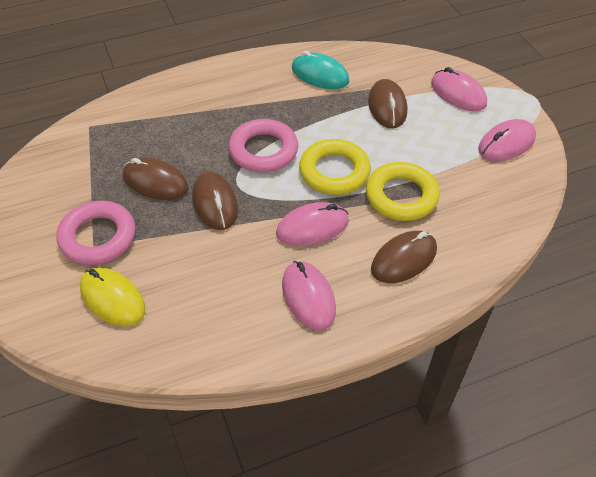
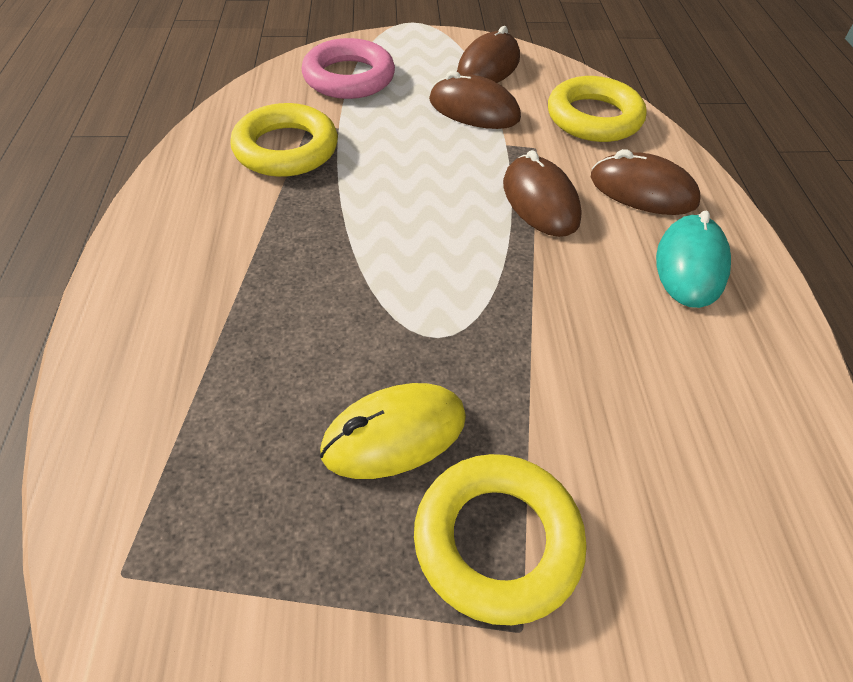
pink mouse: 4 -> 0
pink ring: 2 -> 1
yellow ring: 2 -> 3

